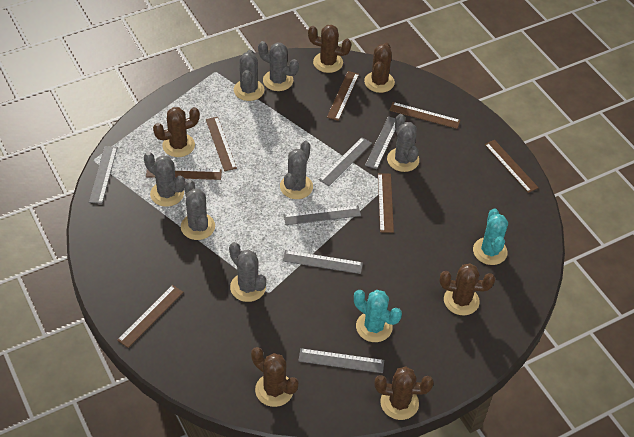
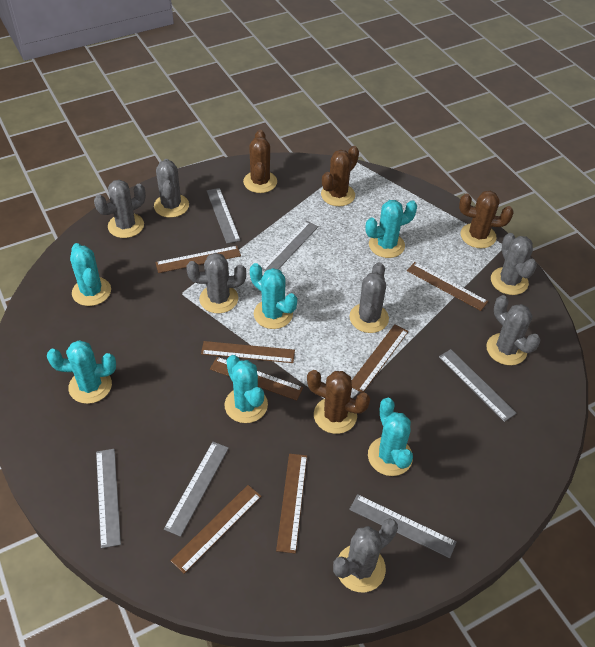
brown cactus: 6 -> 4
turquoise cactus: 2 -> 6

